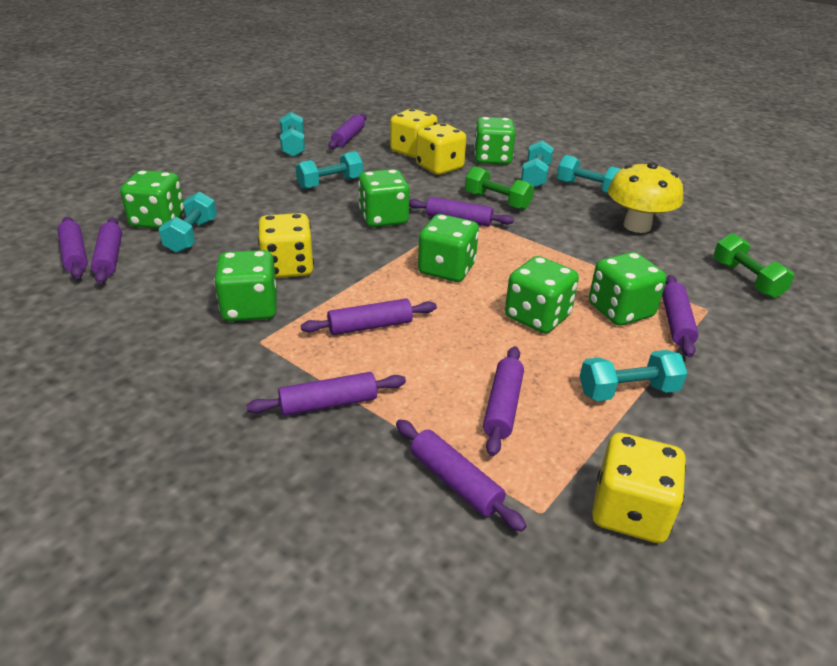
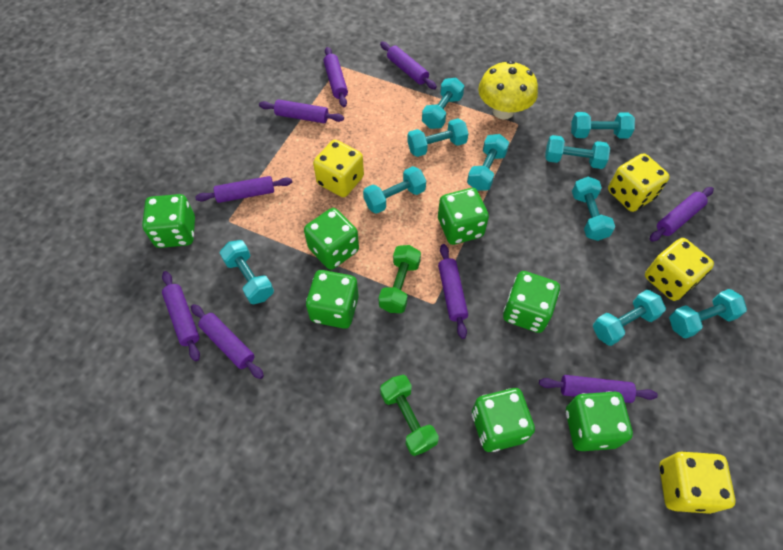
turquoise dumbbell: 6 -> 10

